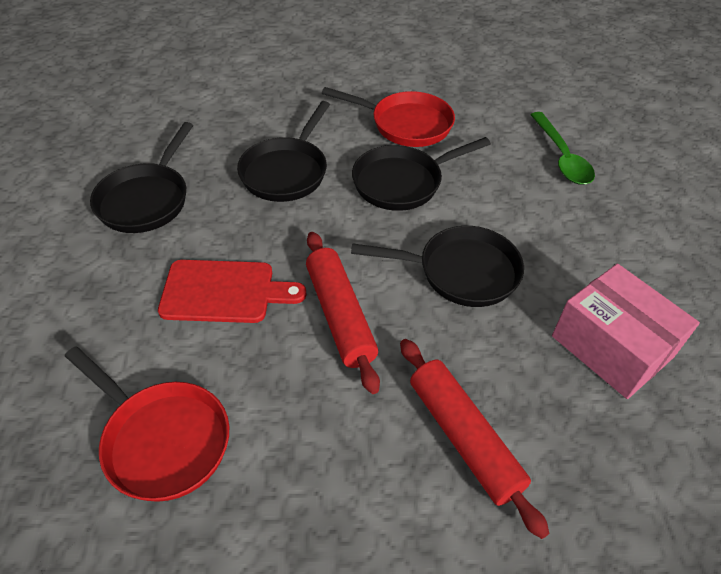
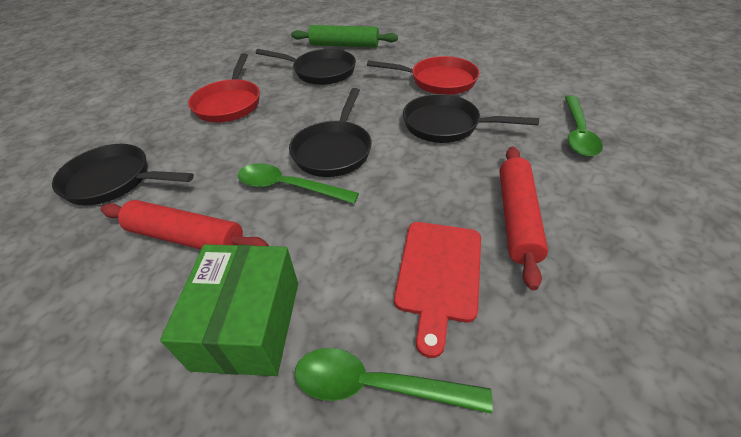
green box: 0 -> 1
green rolling pin: 0 -> 1
green spoon: 1 -> 3
pink box: 1 -> 0

